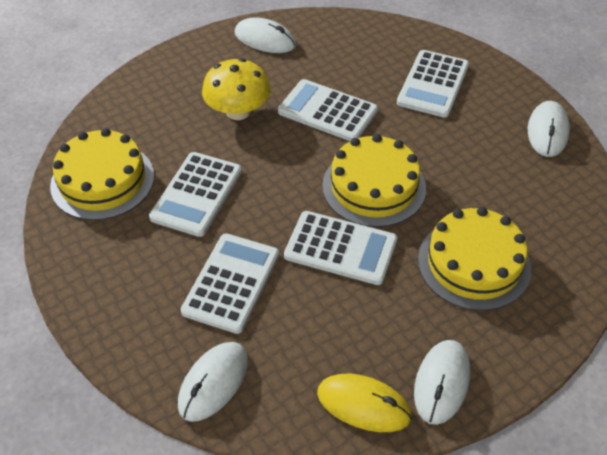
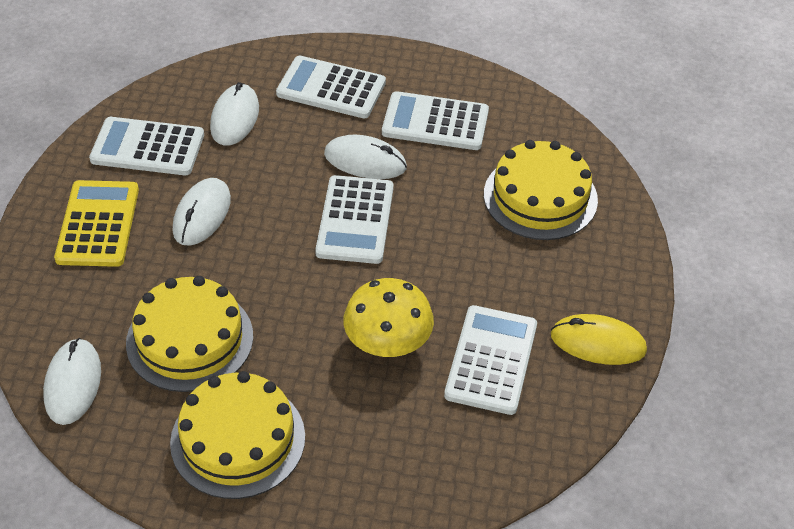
yellow calculator: 0 -> 1

